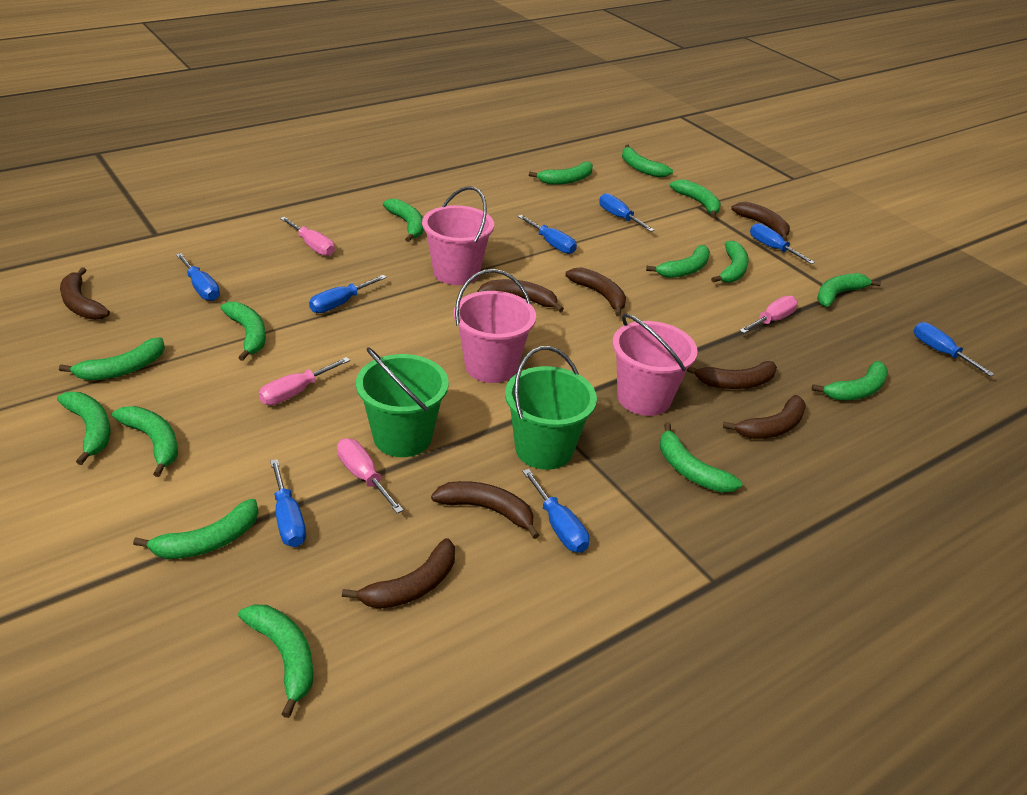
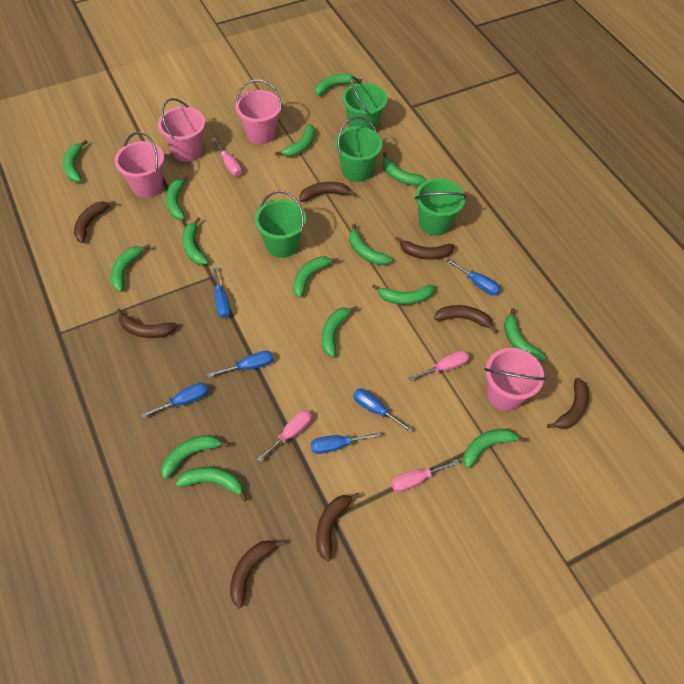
blue screwdriver: 8 -> 6
green bucket: 2 -> 4
pink bucket: 3 -> 4

